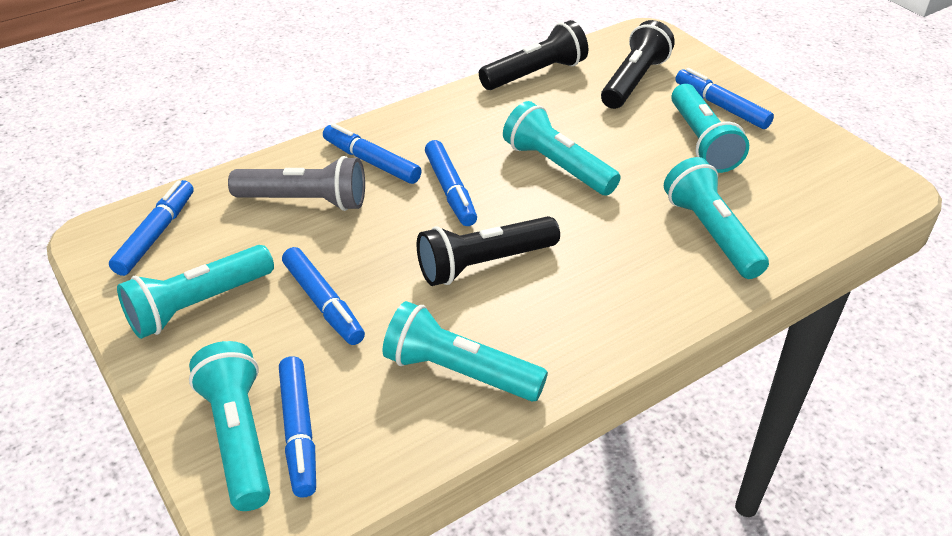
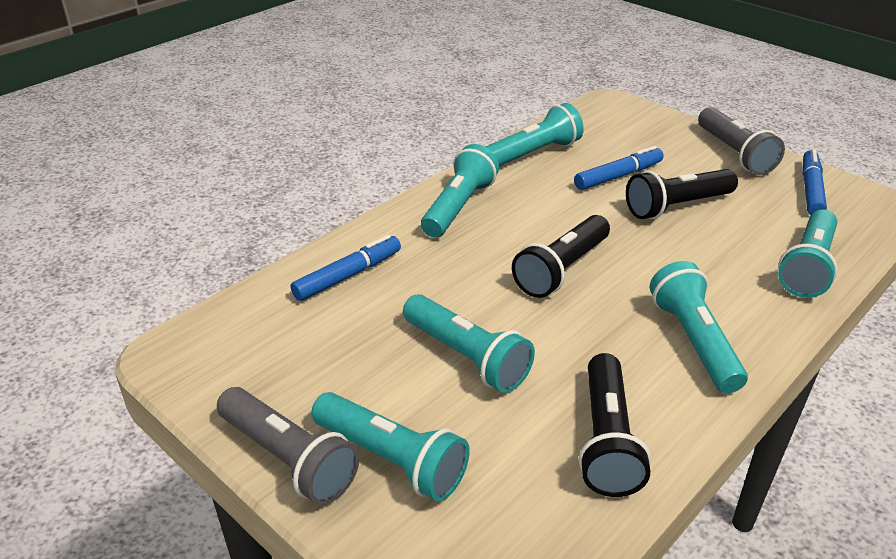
blue marker: 6 -> 3
grey flashlight: 1 -> 2

